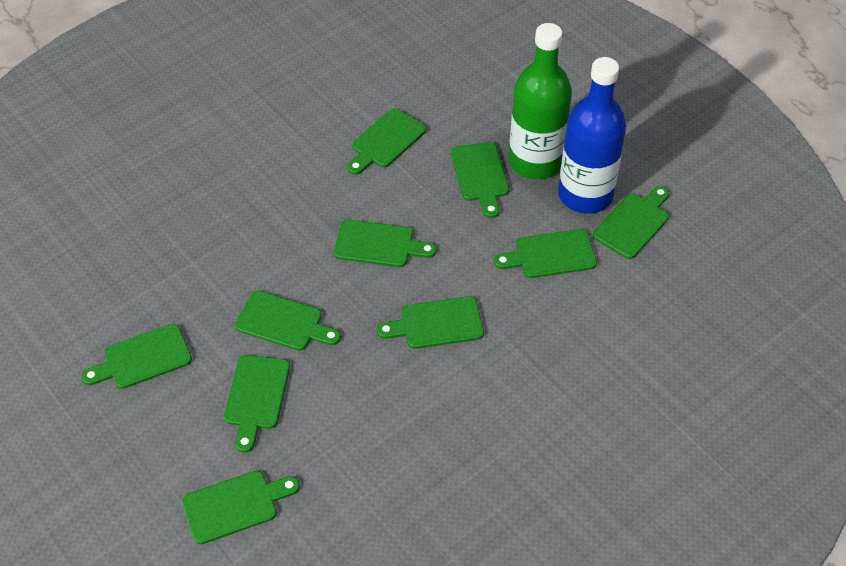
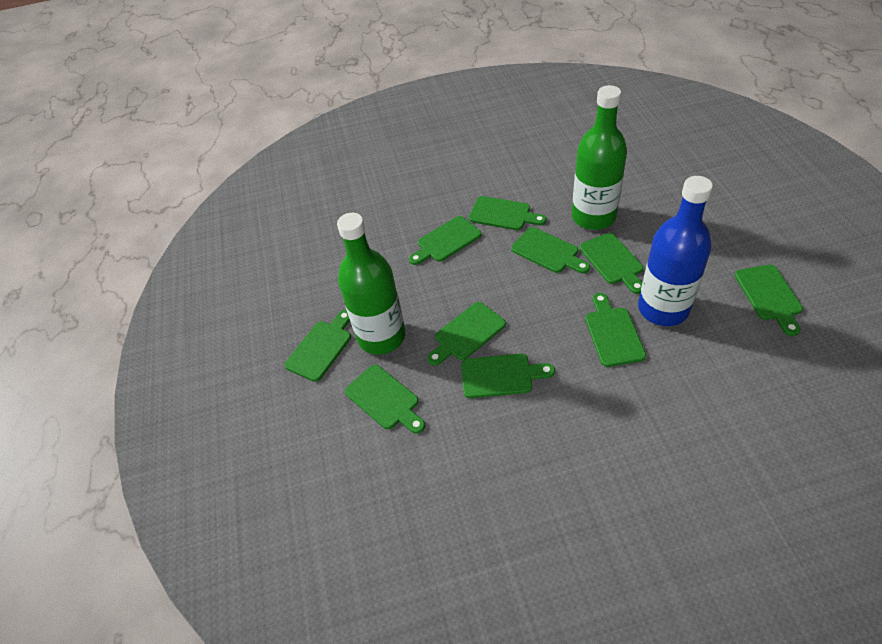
green bottle: 1 -> 2

